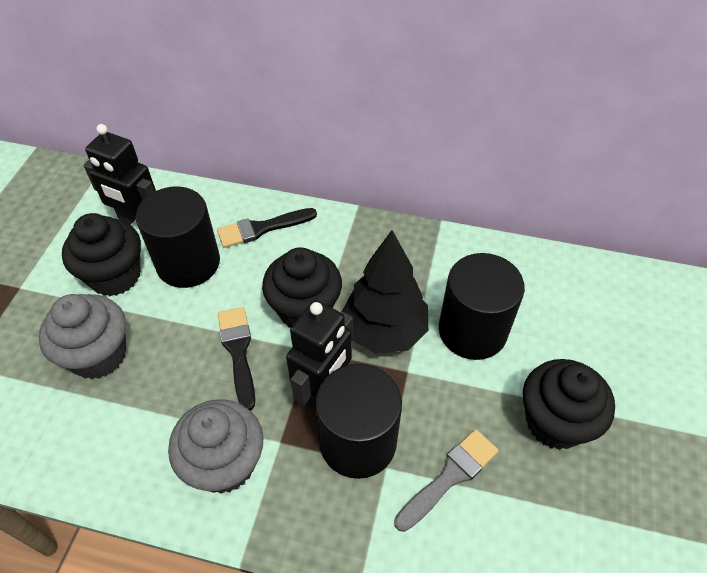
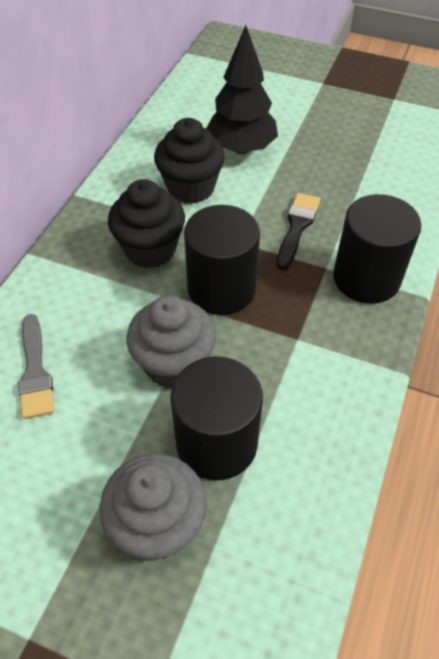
black brush: 2 -> 1
black cupcake: 3 -> 2
black robot: 2 -> 0

